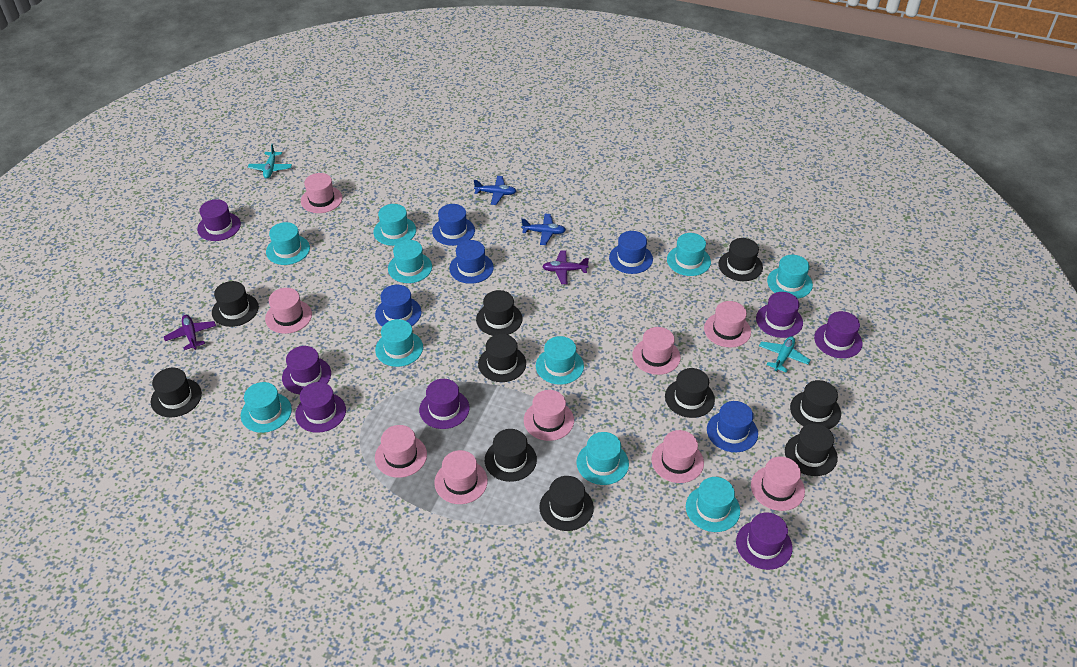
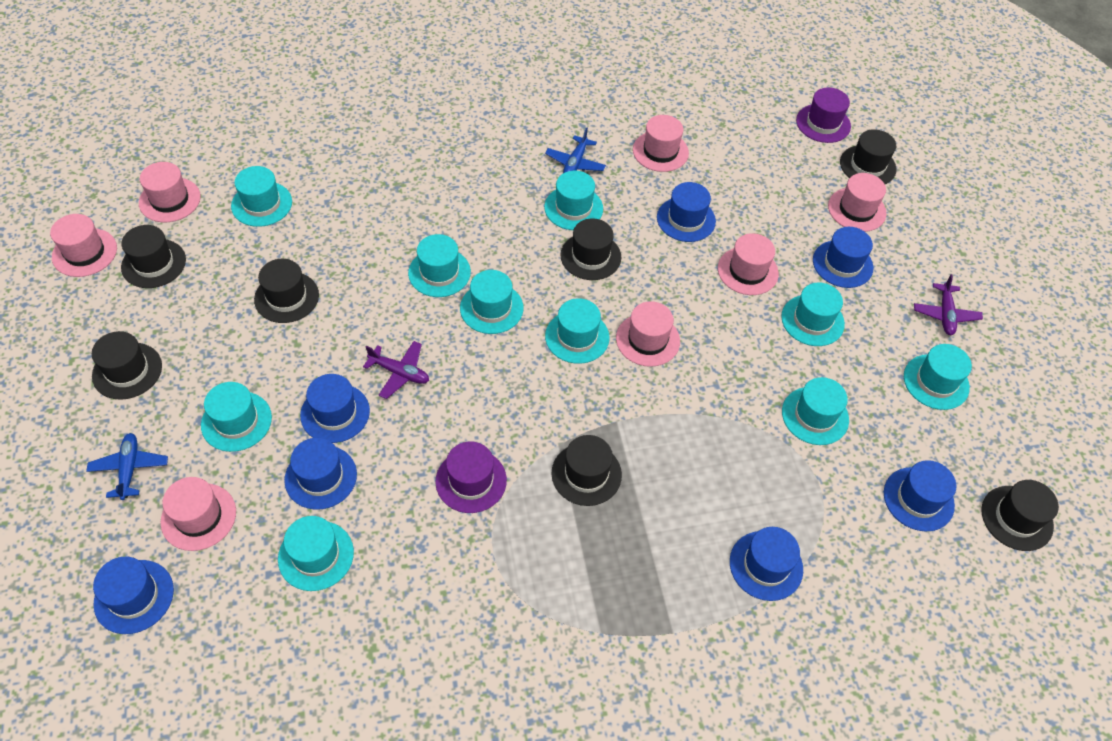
black hat: 10 -> 7
blue hat: 5 -> 7
pink hat: 9 -> 7
purple hat: 7 -> 2
turquoise plane: 2 -> 0

